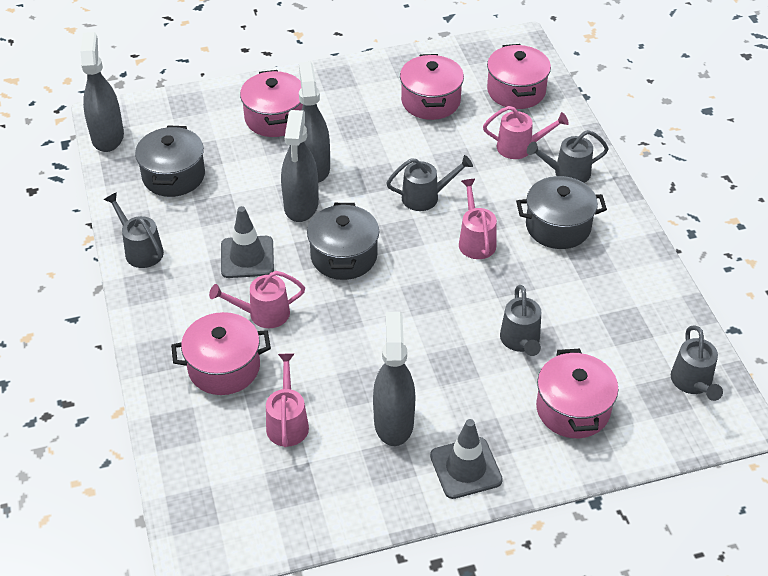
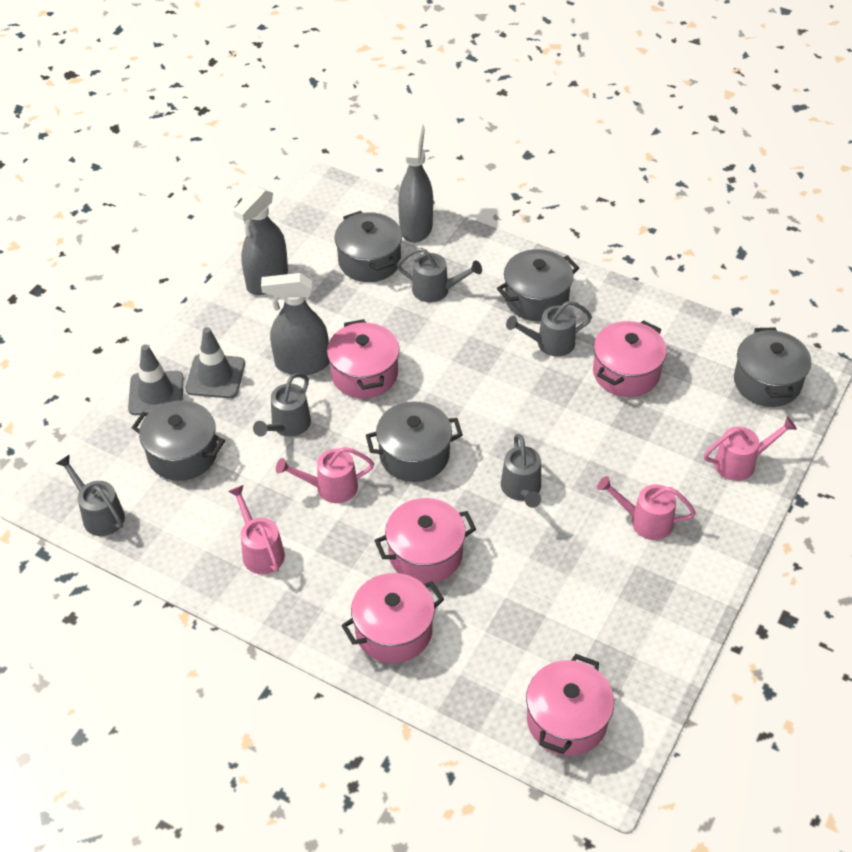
grey pot: 3 -> 5
grey spray bottle: 4 -> 3

